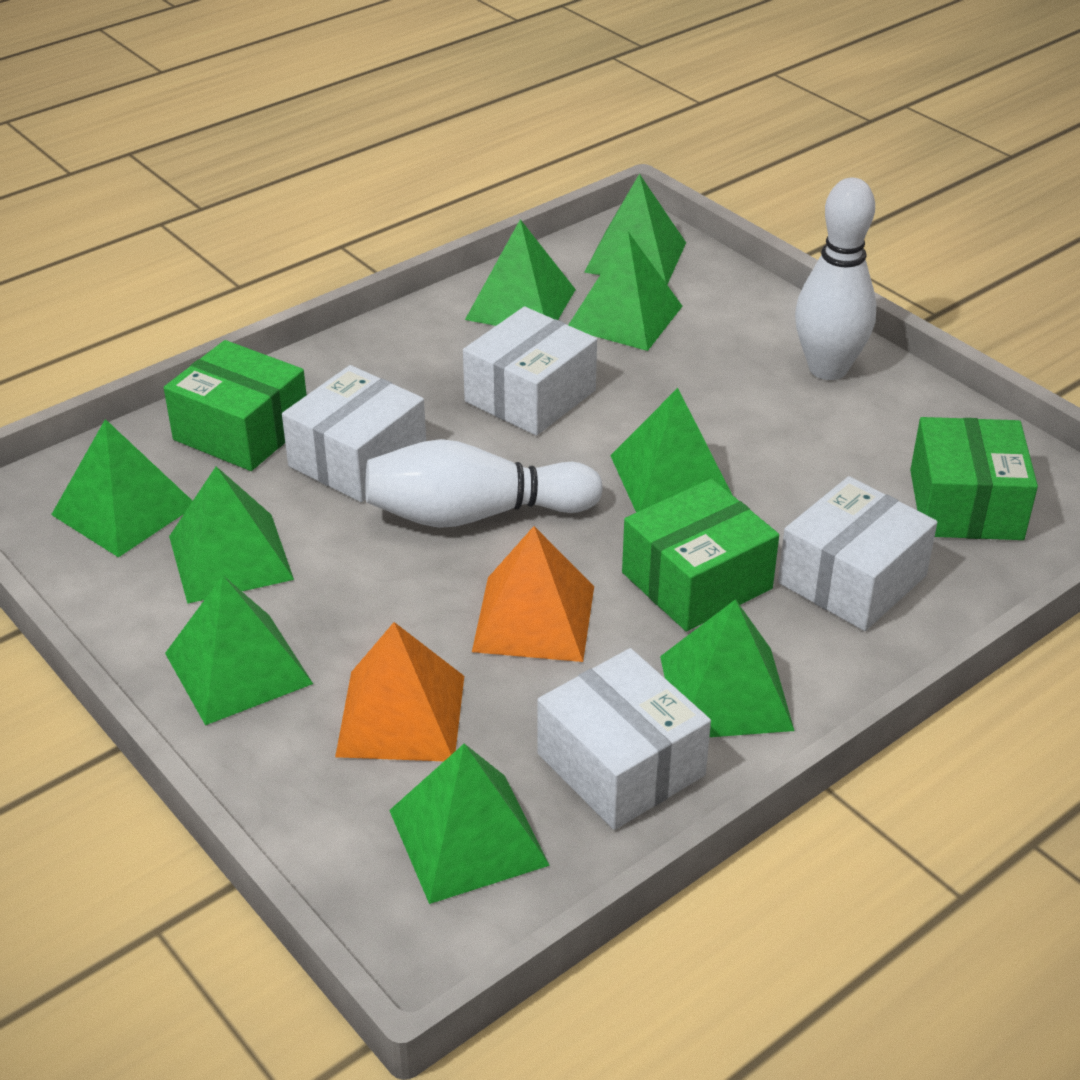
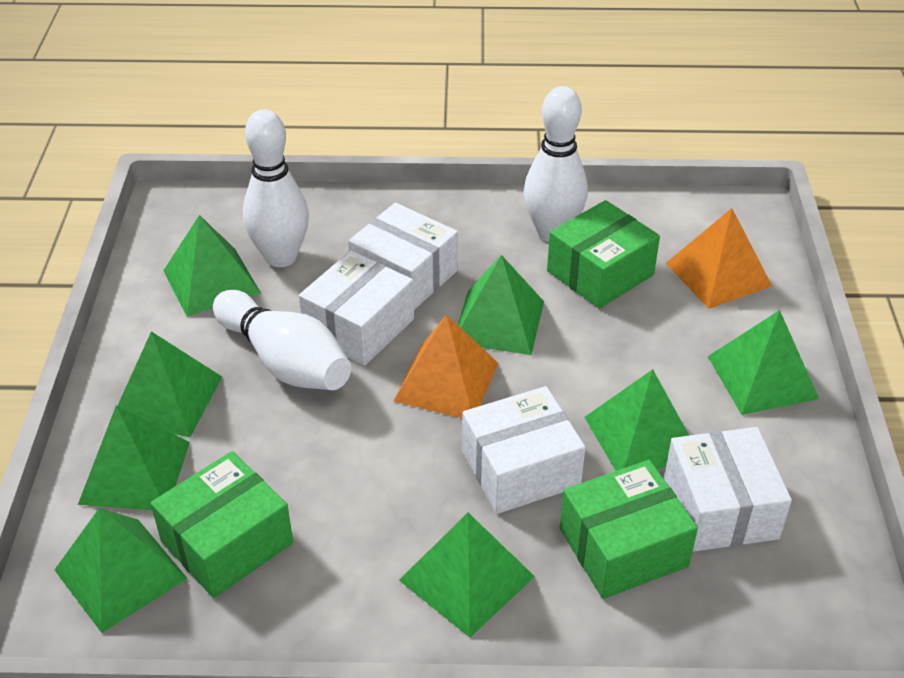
green pyramid: 9 -> 8
white bowling pin: 2 -> 3

